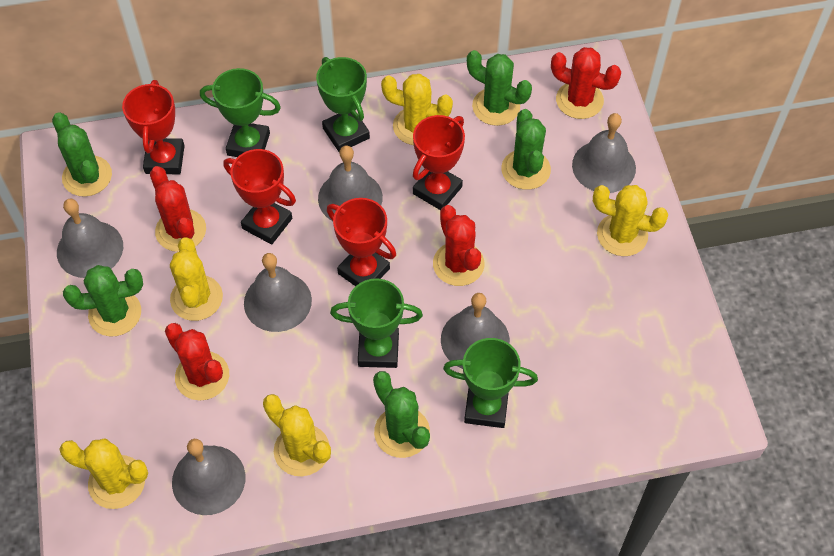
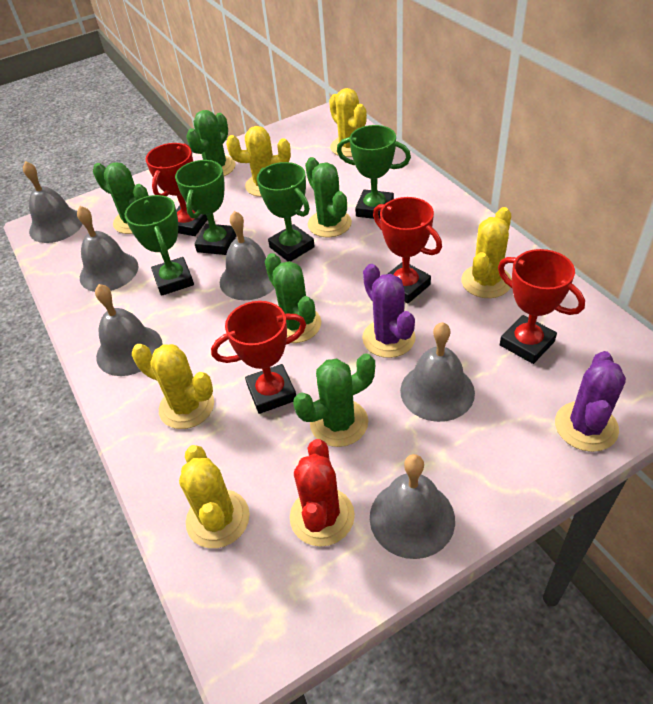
purple cactus: 0 -> 2
red cactus: 4 -> 1

